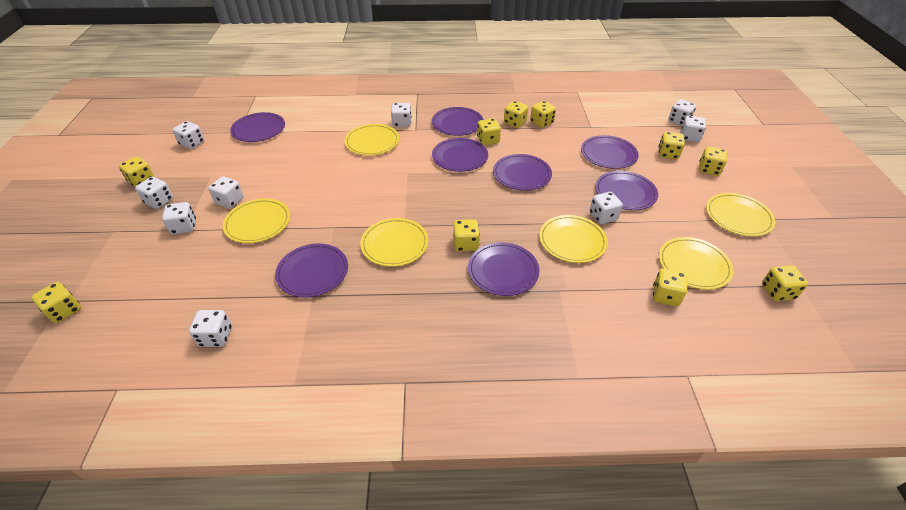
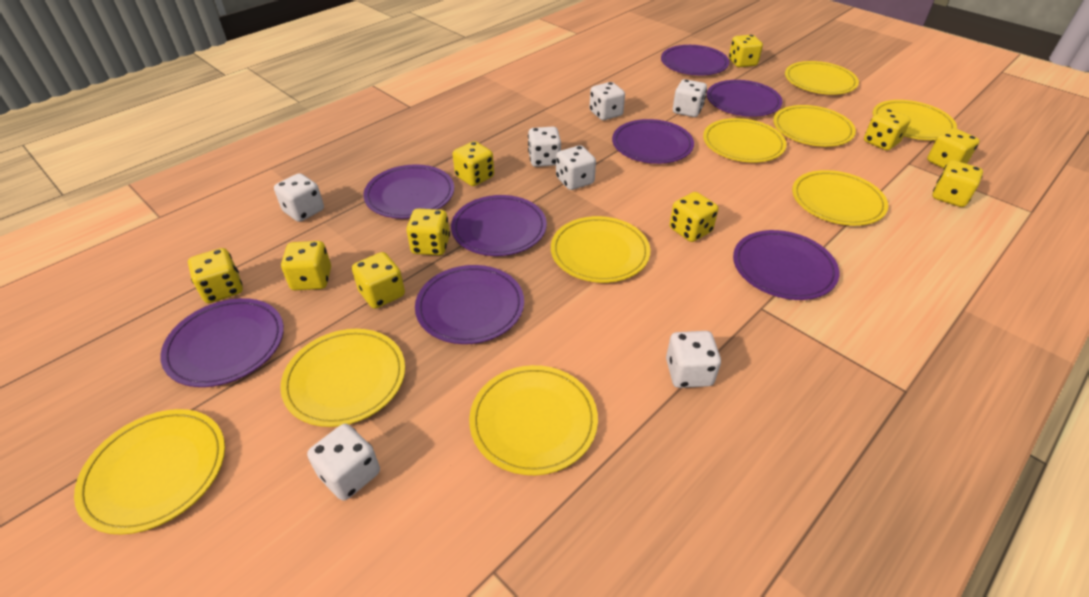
white dice: 9 -> 7
yellow plate: 6 -> 9

